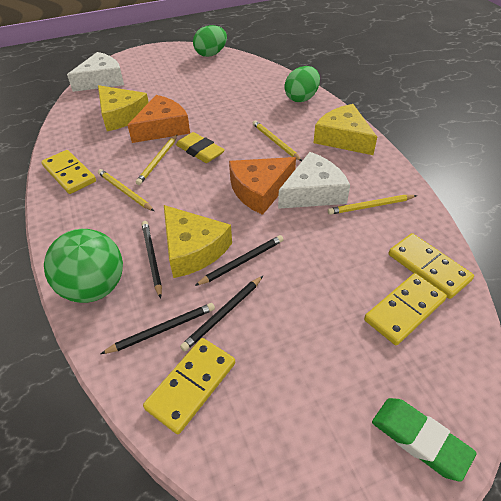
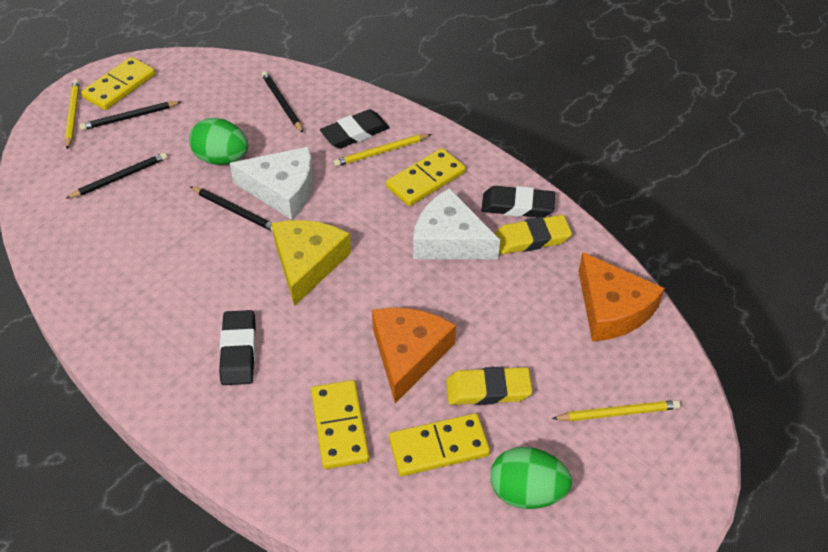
black eraser: 0 -> 3
green ball: 1 -> 0
green eraser: 1 -> 0
yellow cheese: 3 -> 1
yellow eraser: 1 -> 2
yellow pencil: 4 -> 3

